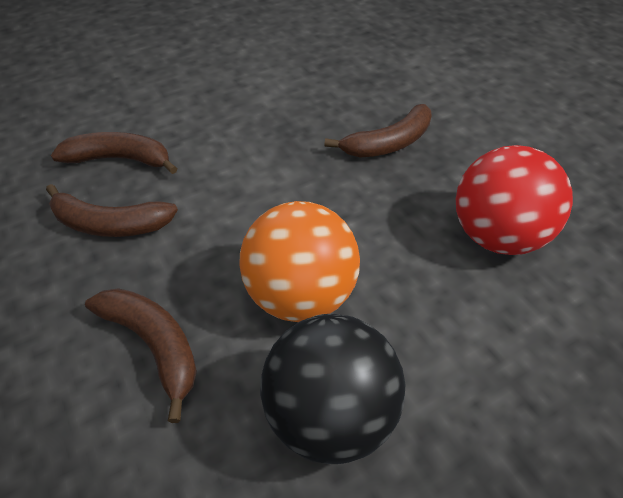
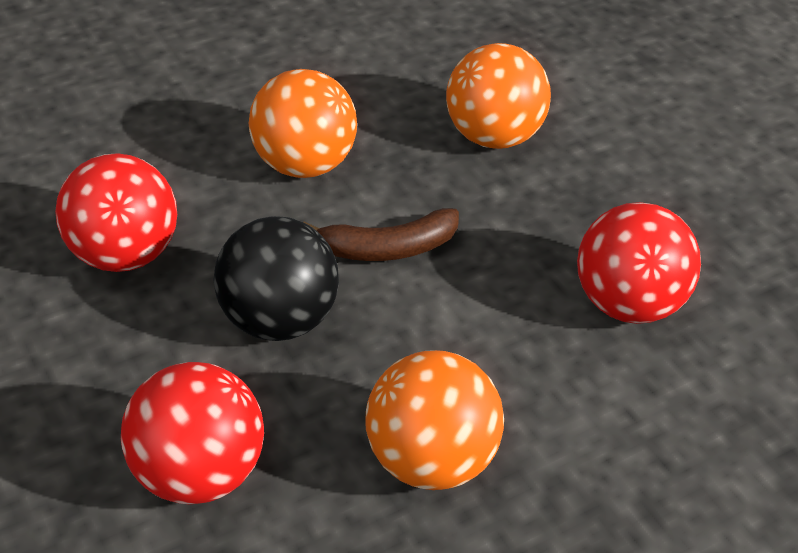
brown banana: 4 -> 1
orange ball: 1 -> 3
red ball: 1 -> 3

